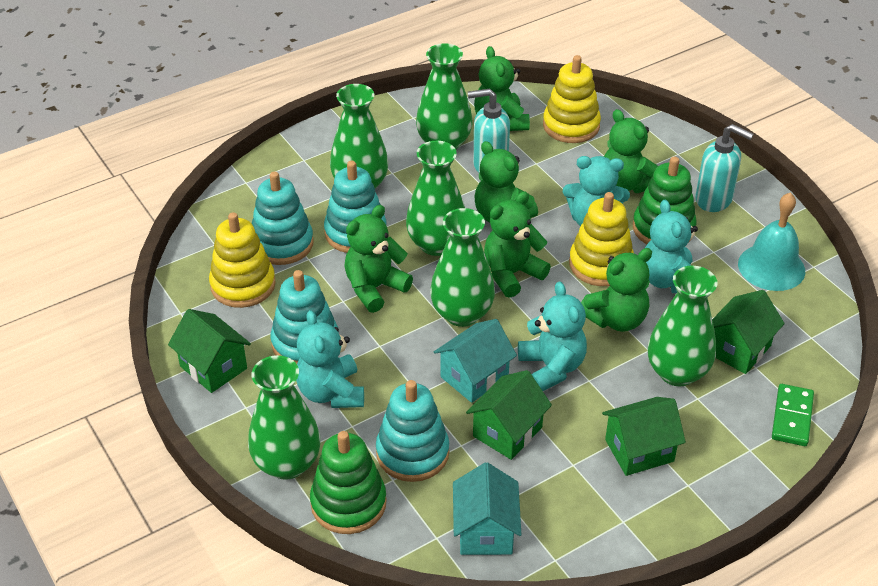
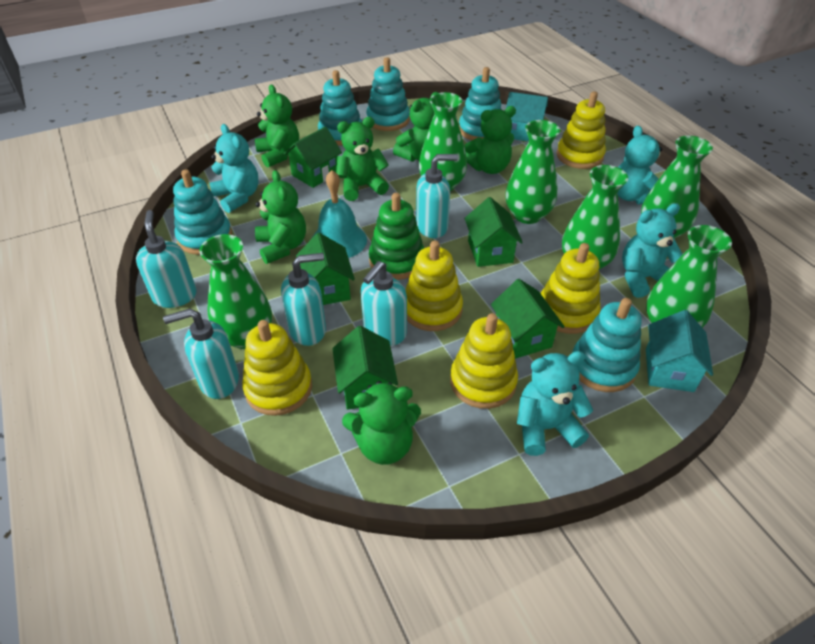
green domino: 1 -> 0
green house: 4 -> 5
green stacking toy: 2 -> 1
turquoise soap dispenser: 2 -> 5
turquoise stacking toy: 4 -> 5
yellow stacking toy: 3 -> 5

